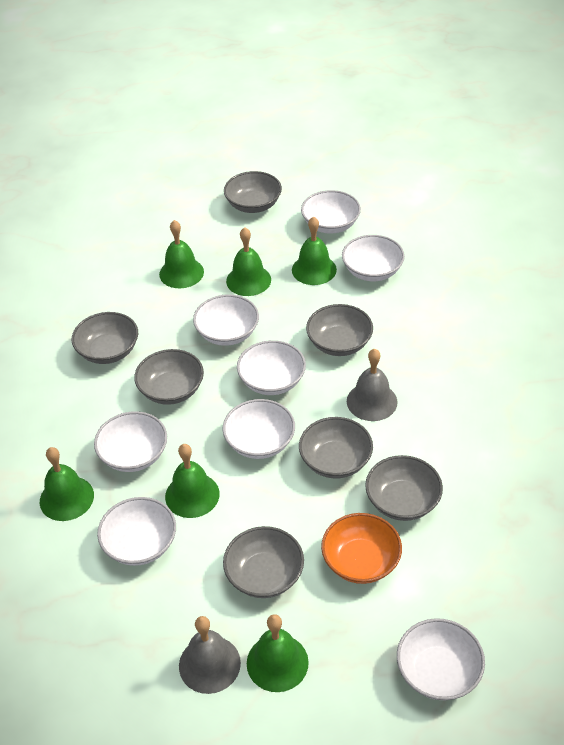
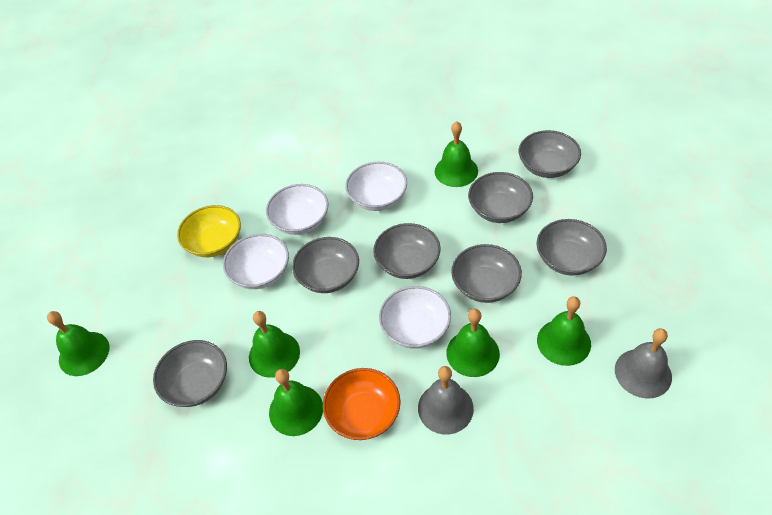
white bowl: 8 -> 4
yellow bowl: 0 -> 1

